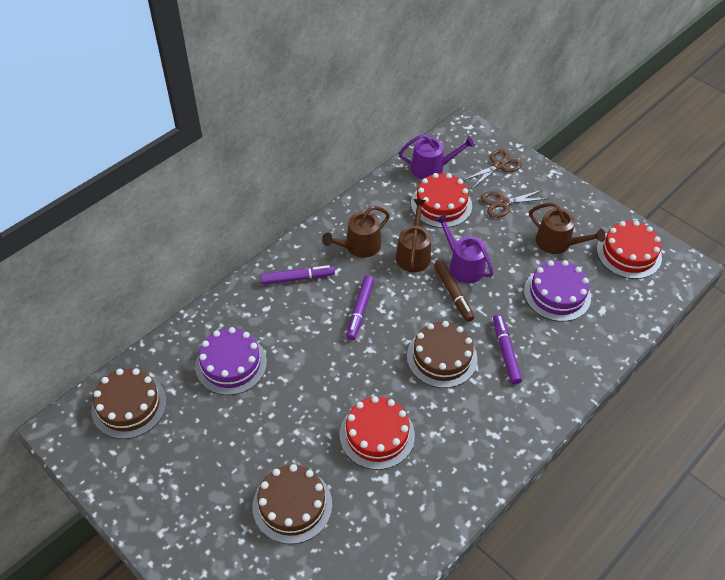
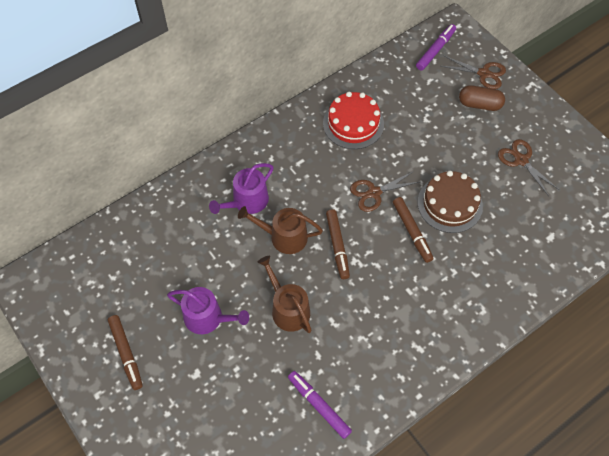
brown cake: 3 -> 1
brown capsule: 0 -> 1
brown marker: 1 -> 3
brown scissors: 2 -> 3
brown watering can: 3 -> 2
purple cake: 2 -> 0
purple marker: 3 -> 2
red cake: 3 -> 1

